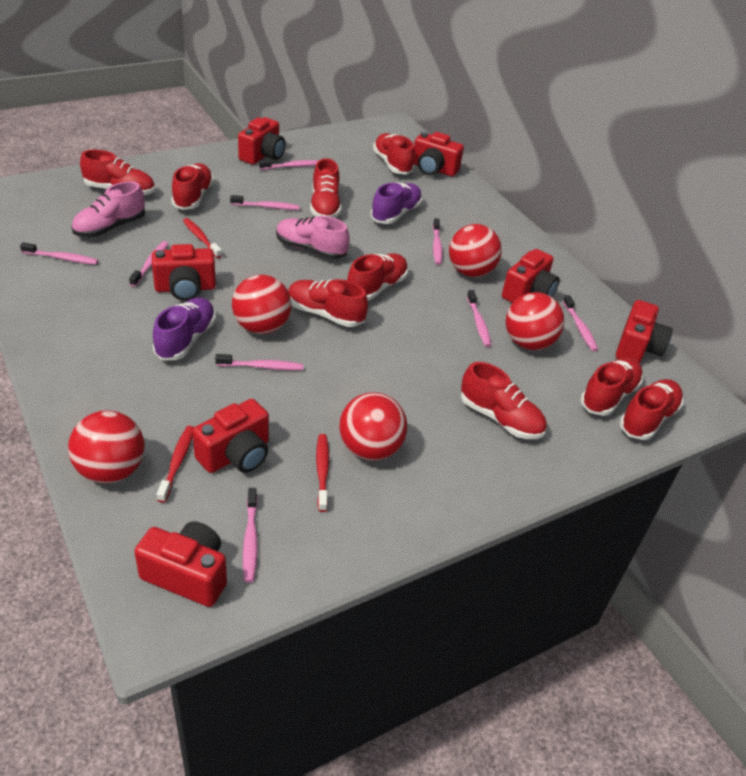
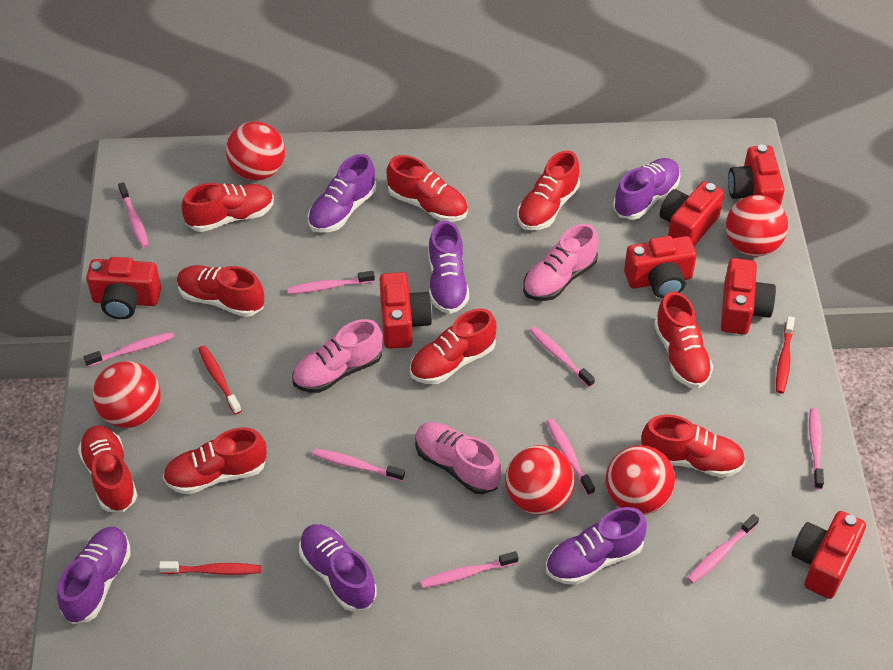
pink shoe: 2 -> 3
purple shoe: 2 -> 6

